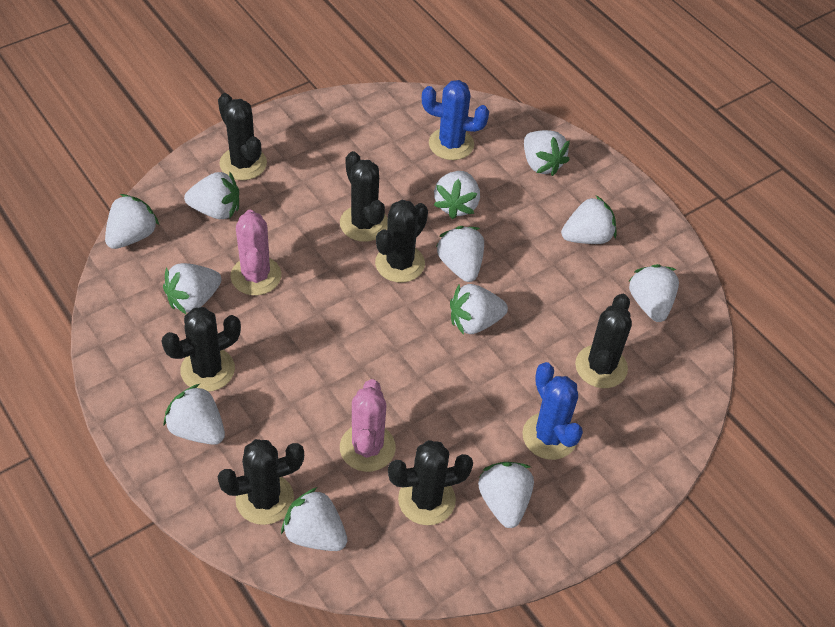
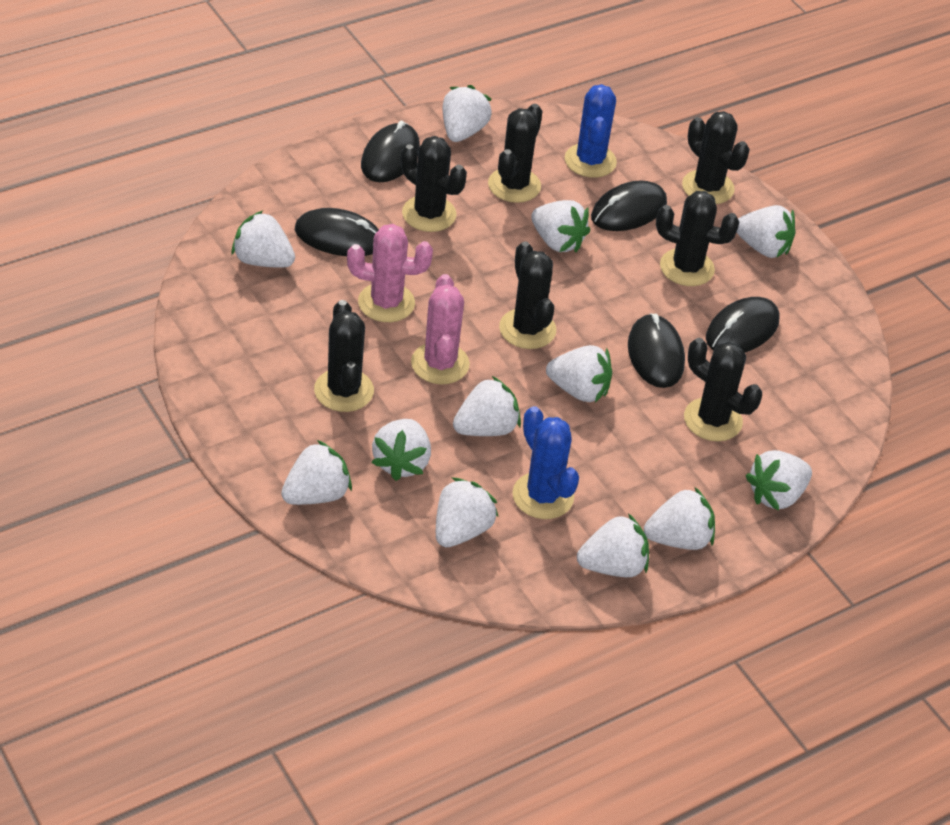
black mouse: 0 -> 5

